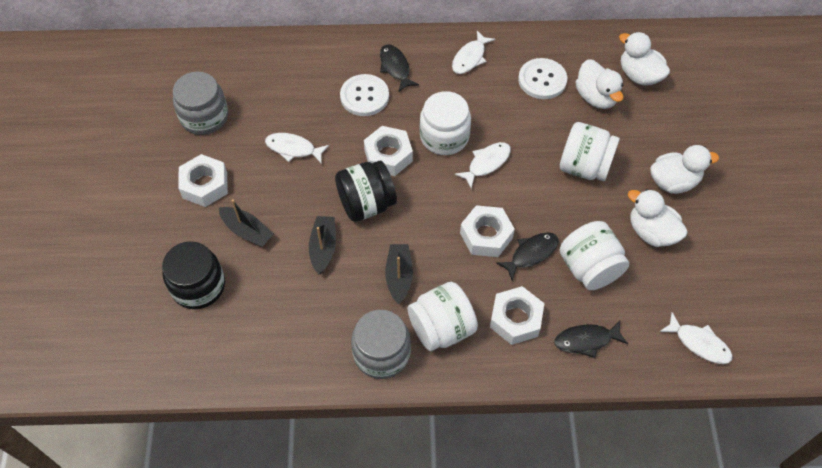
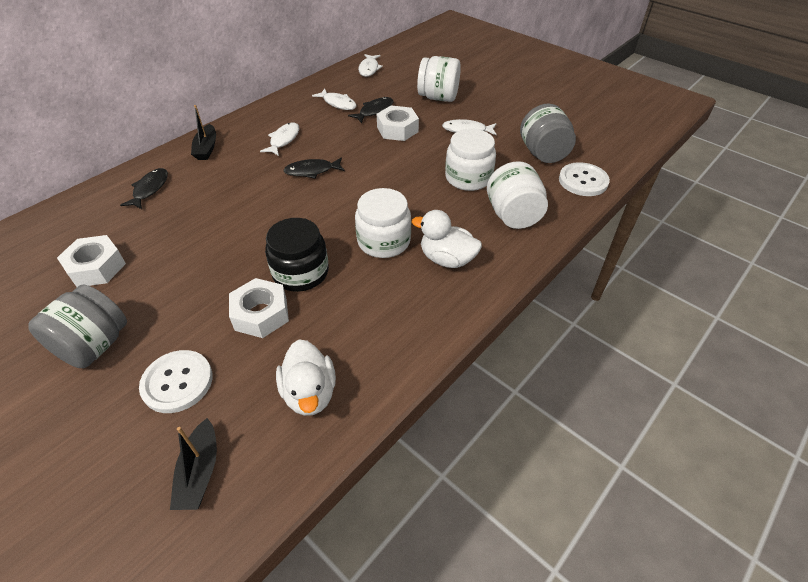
black boat: 3 -> 2
black jar: 2 -> 1
white duck: 4 -> 2
white nut: 4 -> 3

